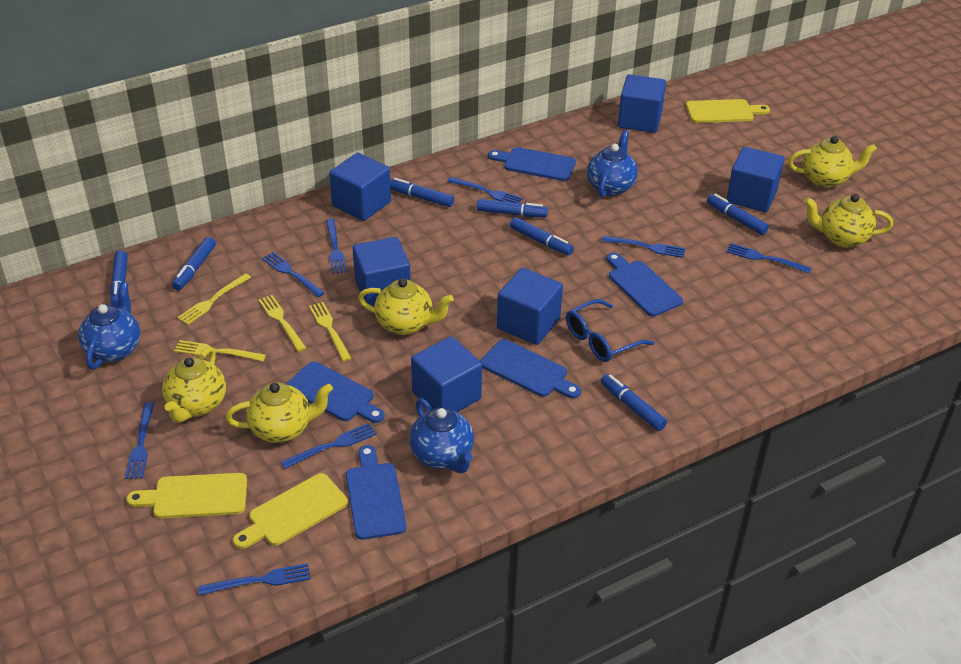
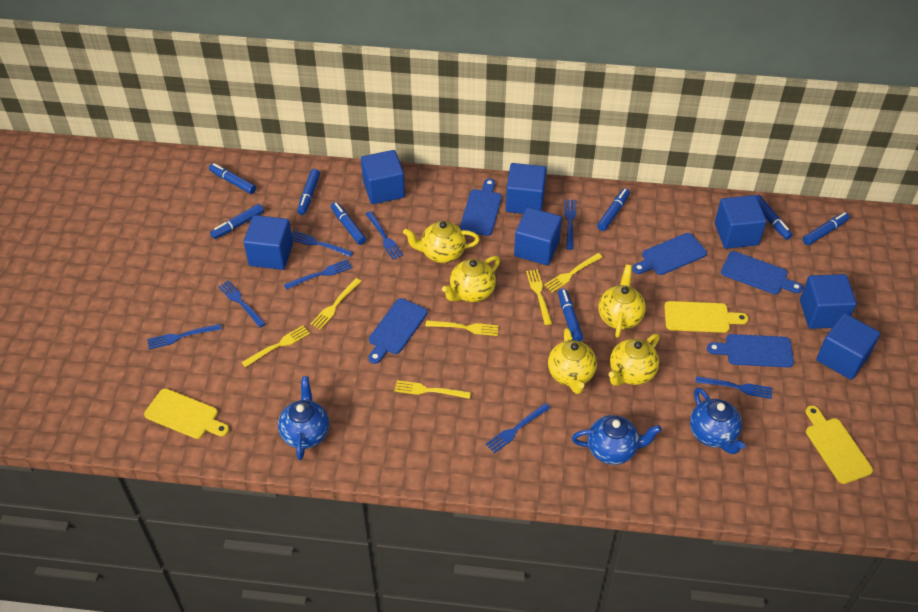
blue cube: 6 -> 7
blue glasses: 1 -> 0
blue marker: 7 -> 8
yellow fork: 4 -> 6

